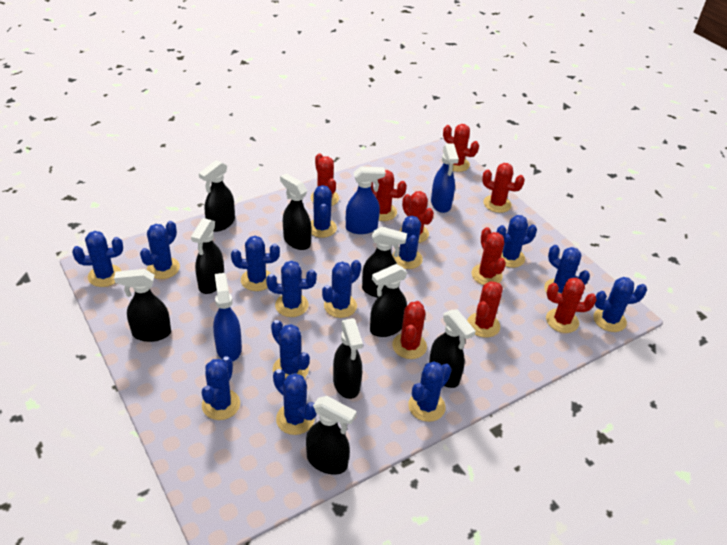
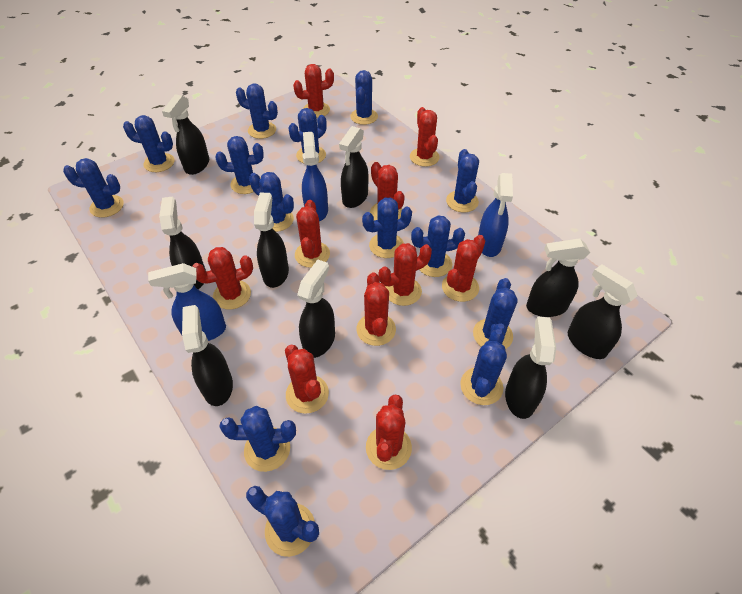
red cactus: 9 -> 10

